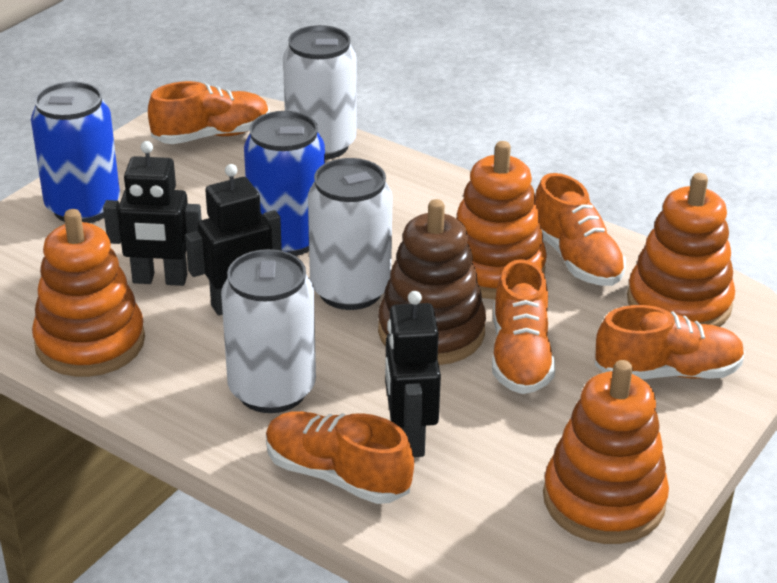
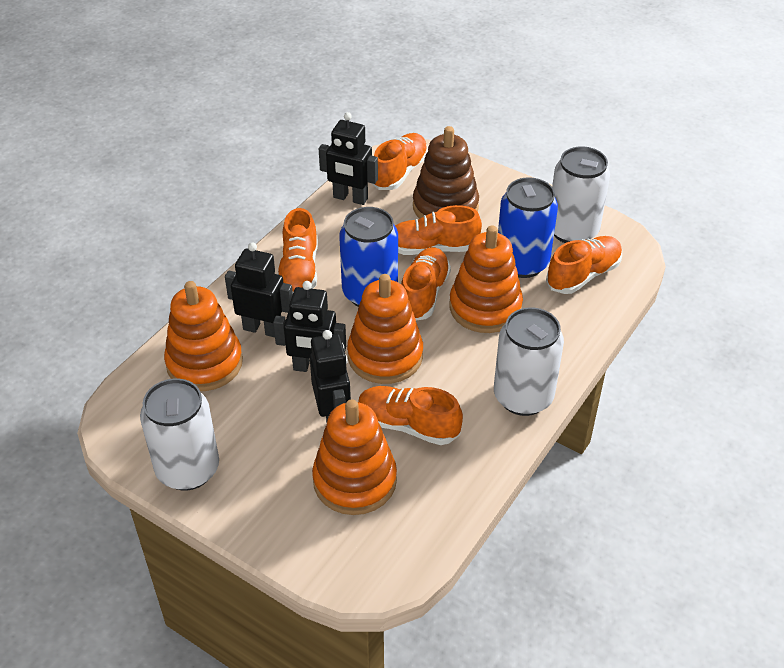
black robot: 3 -> 4
orange shoe: 5 -> 6

